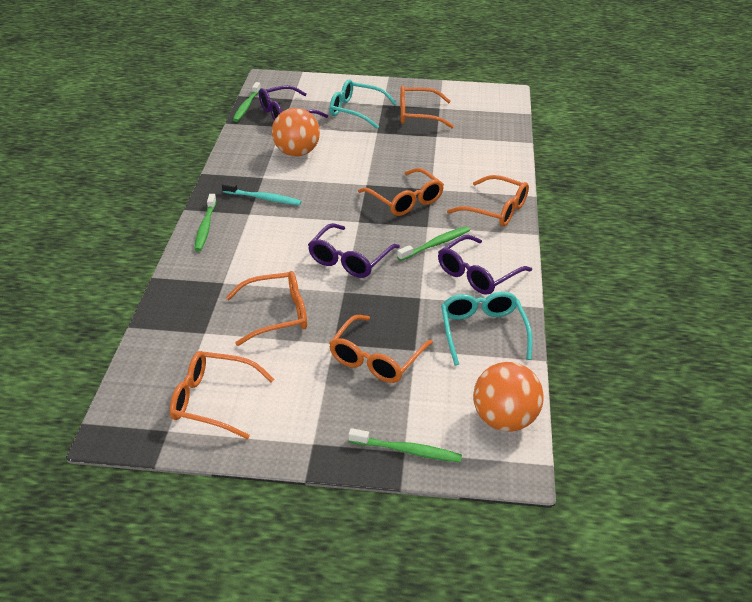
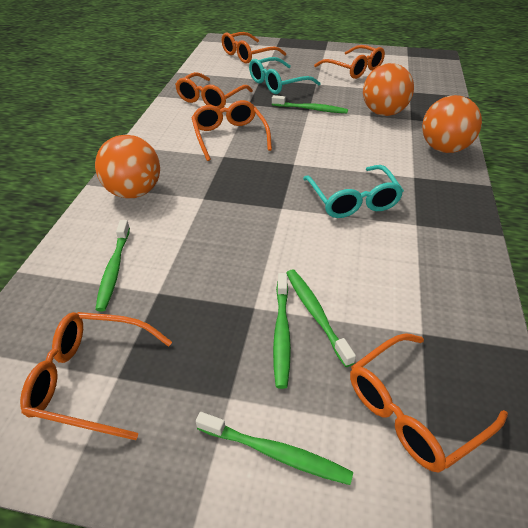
green toothbrush: 4 -> 5
orange ball: 2 -> 3
purple glasses: 3 -> 0
turquoise toothbrush: 1 -> 0

